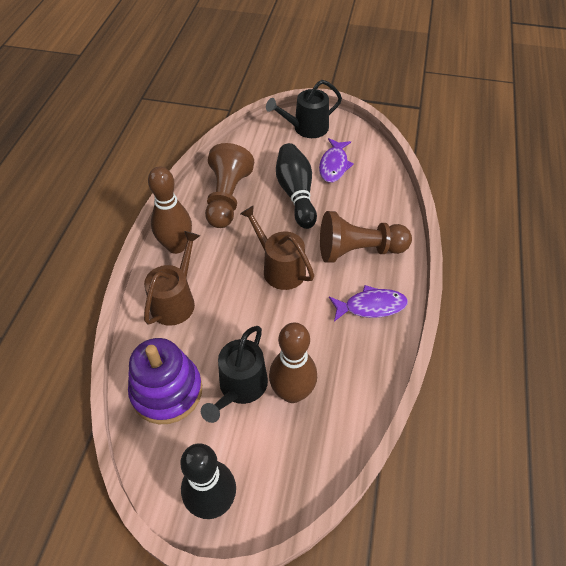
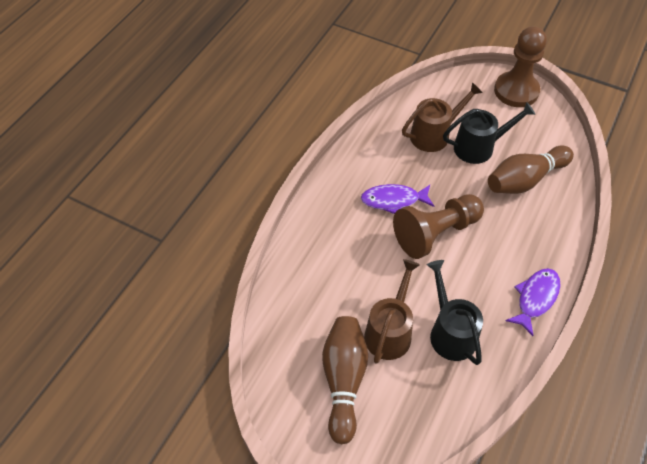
black bowling pin: 2 -> 0
purple stacking toy: 1 -> 0

